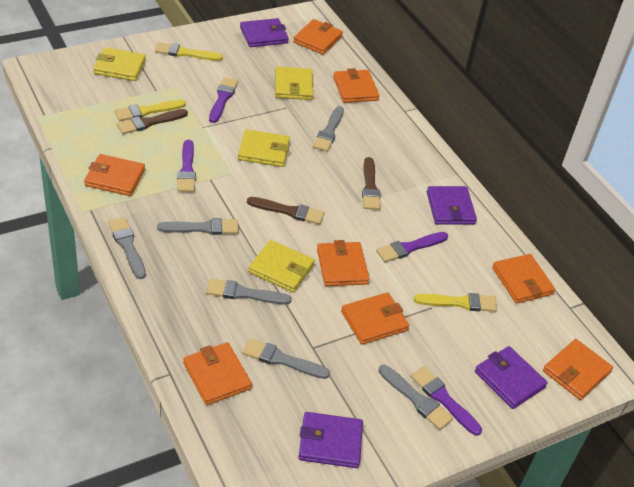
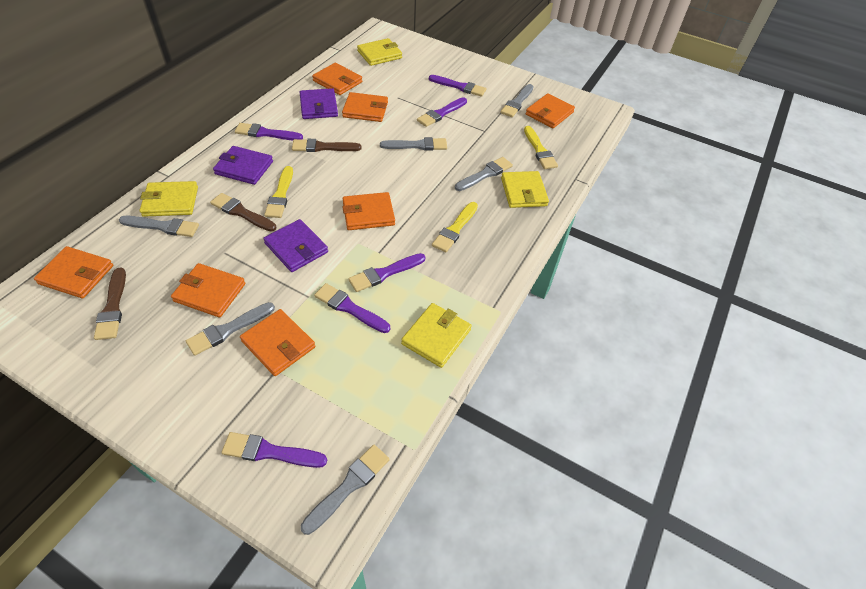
orange wallet: 8 -> 7
purple brush: 4 -> 6
purple wallet: 4 -> 3

